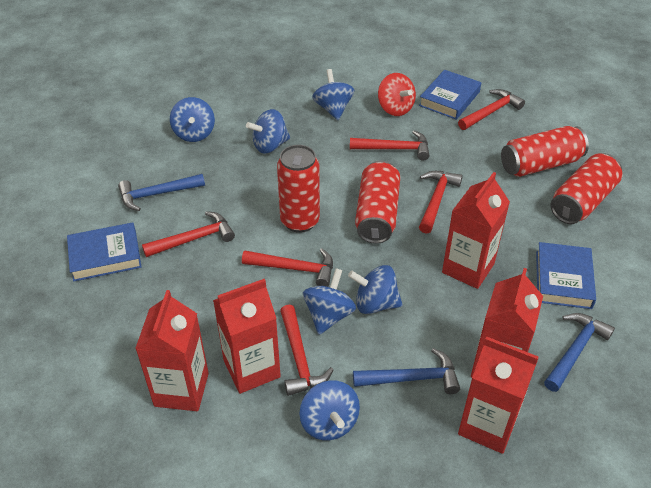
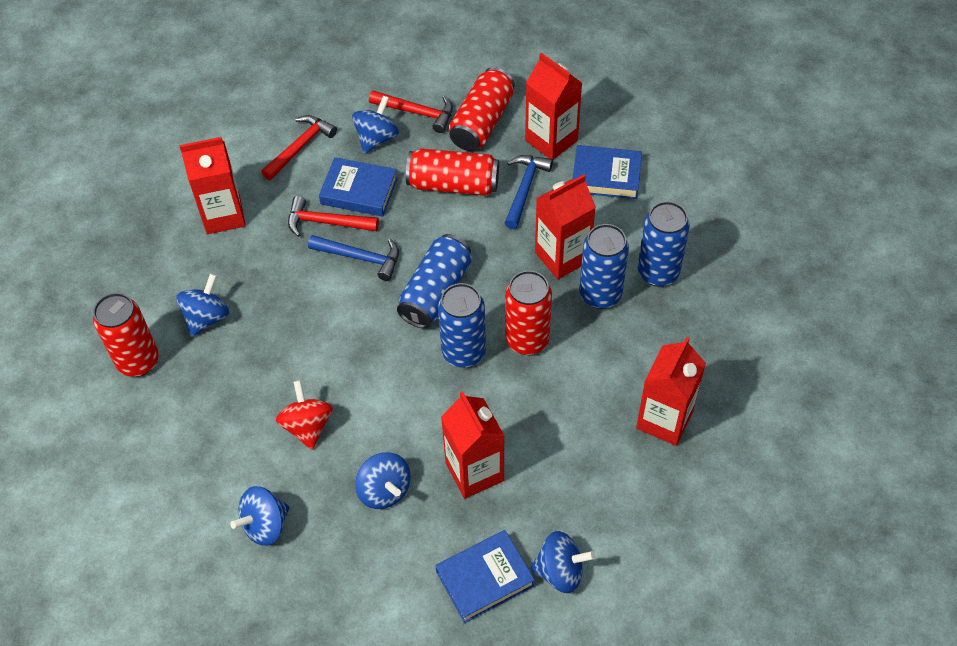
blue can: 0 -> 4
blue hammer: 3 -> 2
blue spinning top: 6 -> 5
red hammer: 6 -> 3

